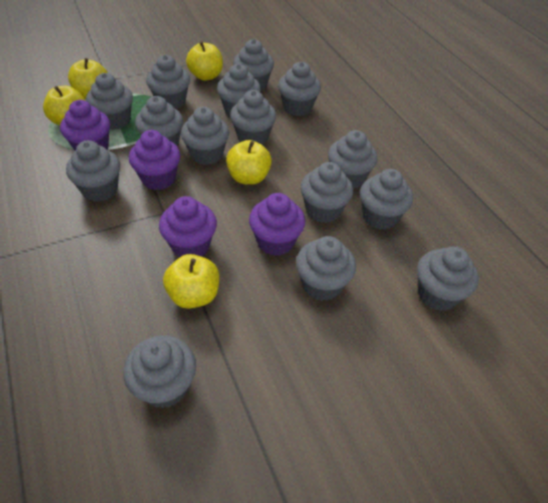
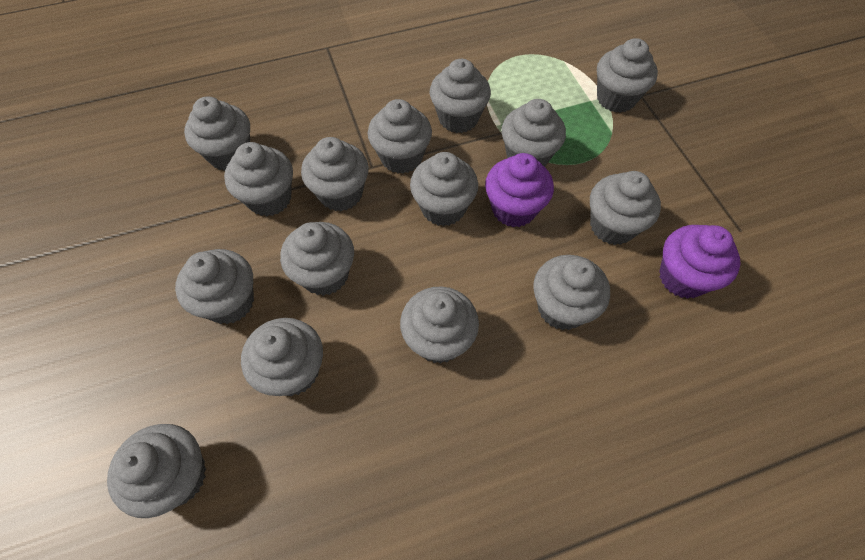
purple cupcake: 4 -> 2
yellow apple: 5 -> 0

